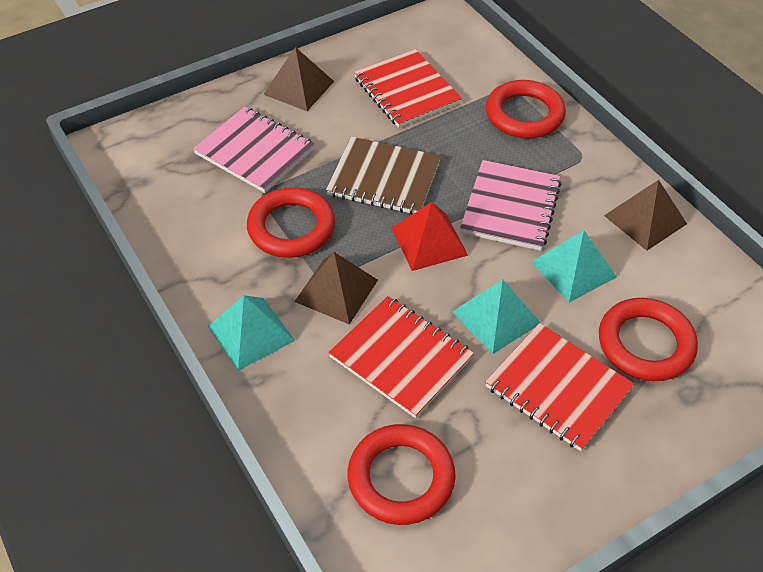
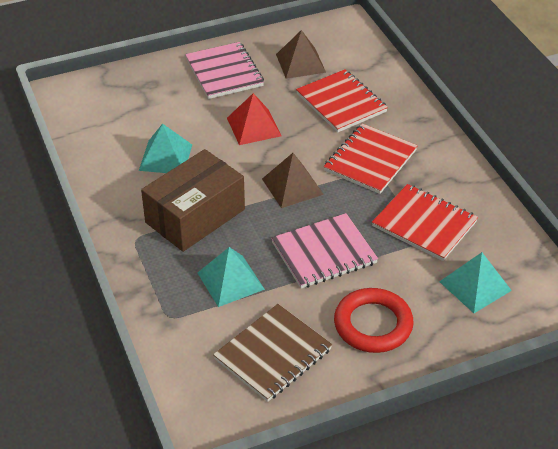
brown box: 0 -> 1
brown pyramid: 3 -> 2
red ring: 4 -> 1

